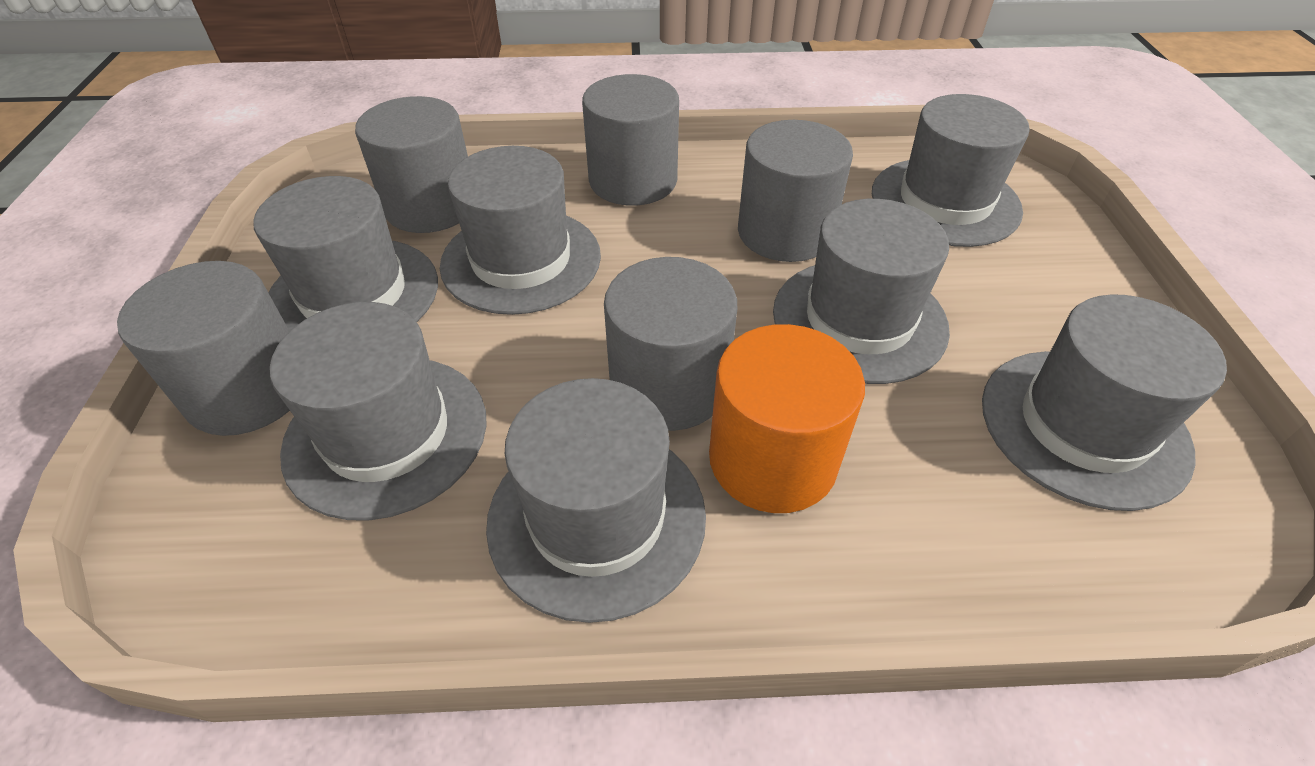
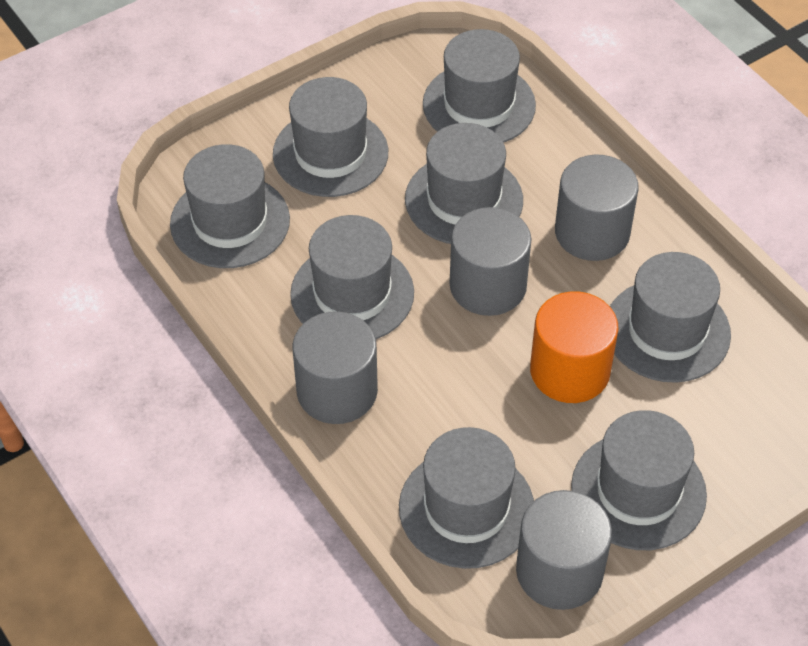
grey cylinder: 5 -> 4
grey hat: 7 -> 8

